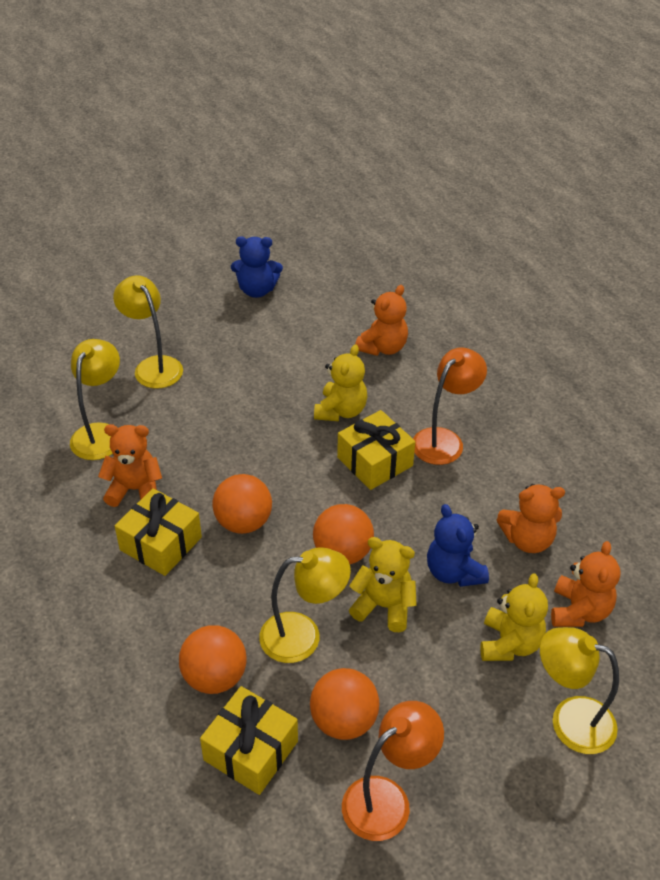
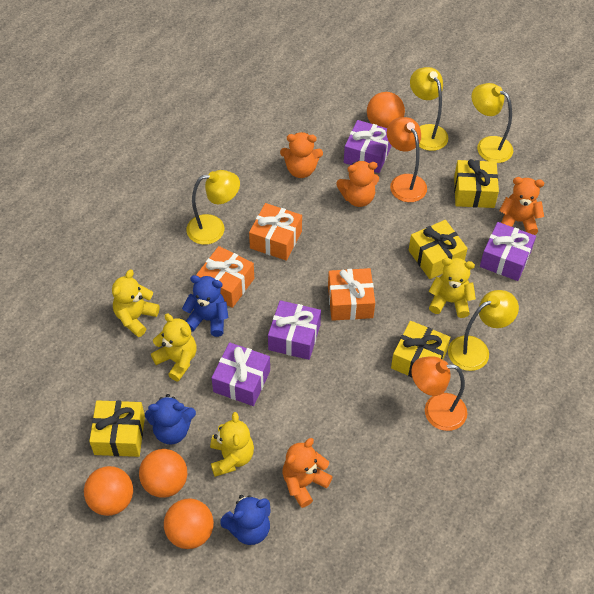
blue teddy bear: 2 -> 3
orange gift: 0 -> 3
purple gift: 0 -> 4
yellow gift: 3 -> 4
yellow teddy bear: 3 -> 4

